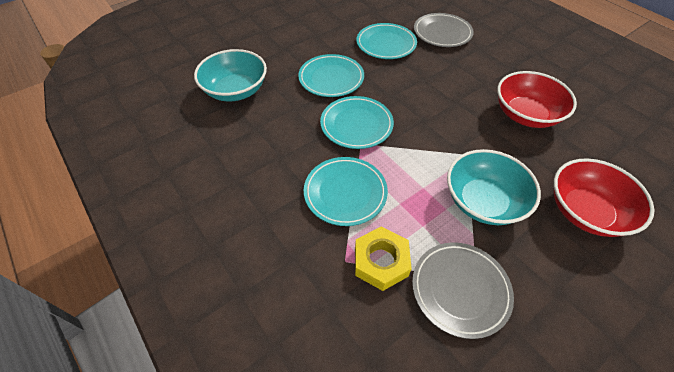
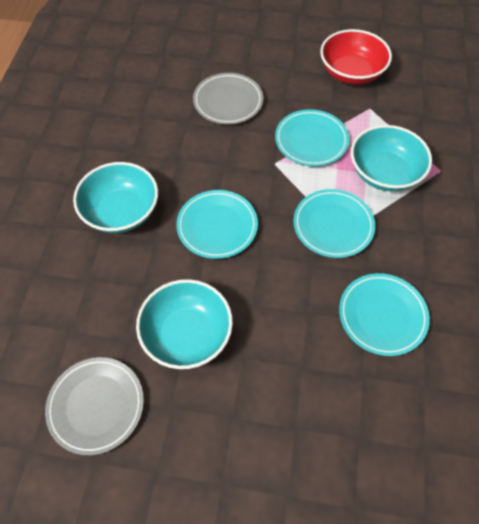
red bowl: 2 -> 1
turquoise bowl: 2 -> 3
yellow nut: 1 -> 0

